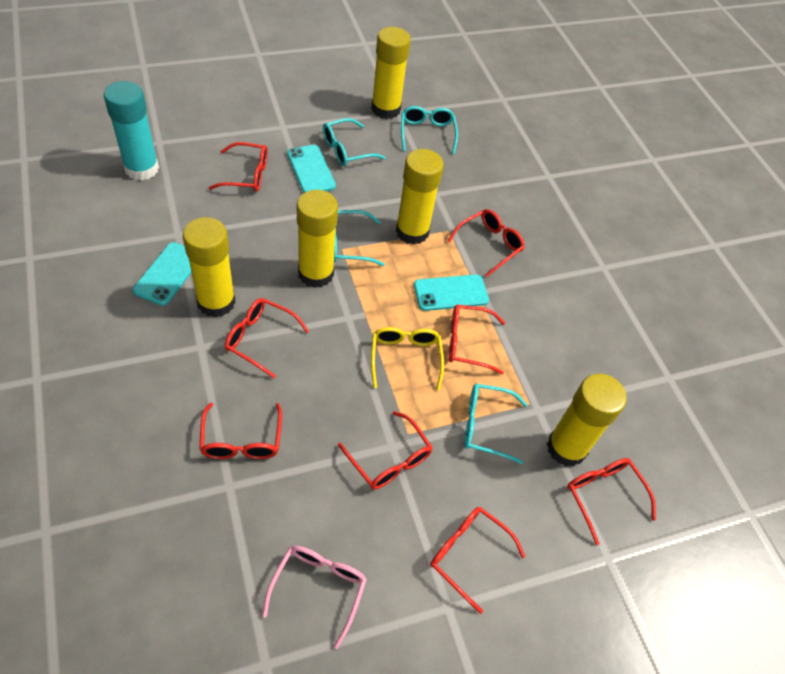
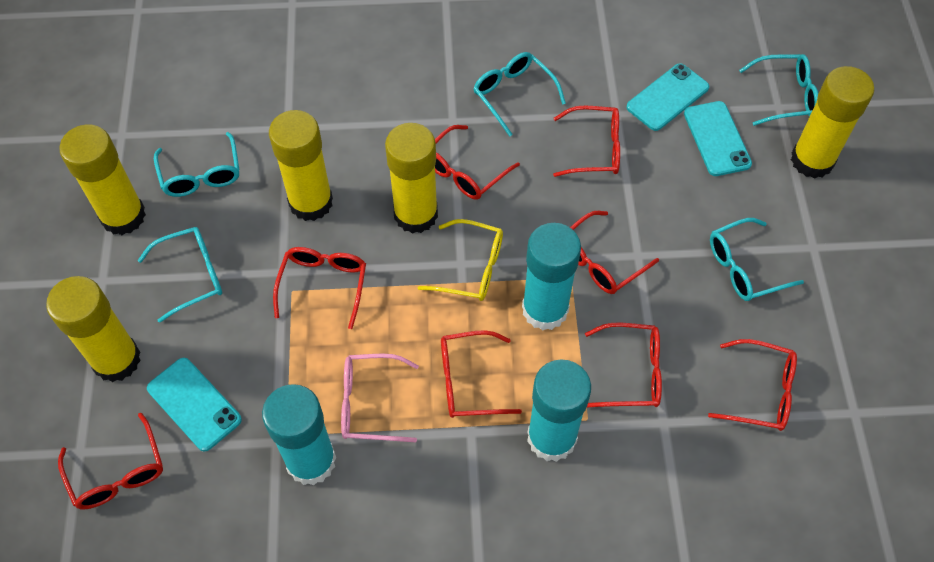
turquoise glasses: 4 -> 5
turquoise glue stick: 1 -> 3

